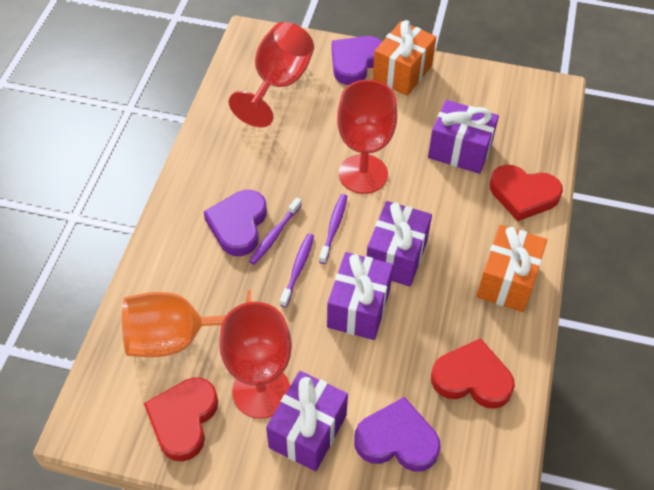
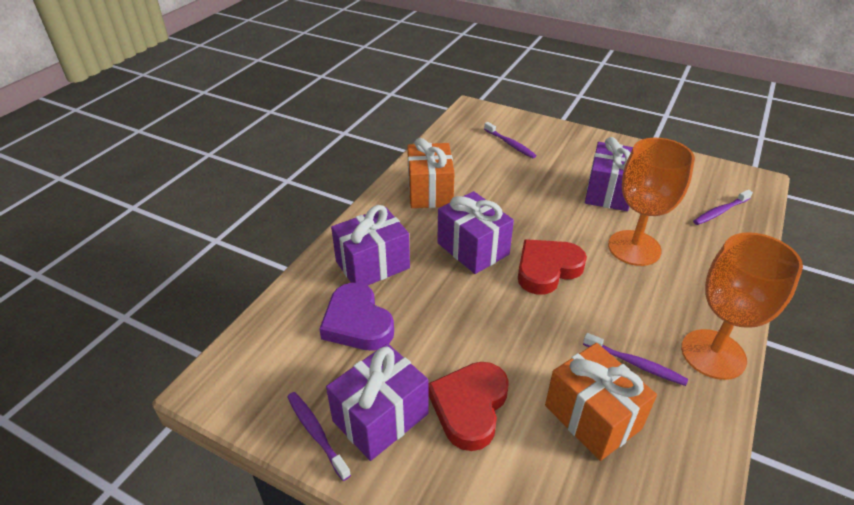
orange goblet: 1 -> 2
purple heart: 3 -> 1
purple toothbrush: 3 -> 4
red goblet: 3 -> 0
red heart: 3 -> 2

